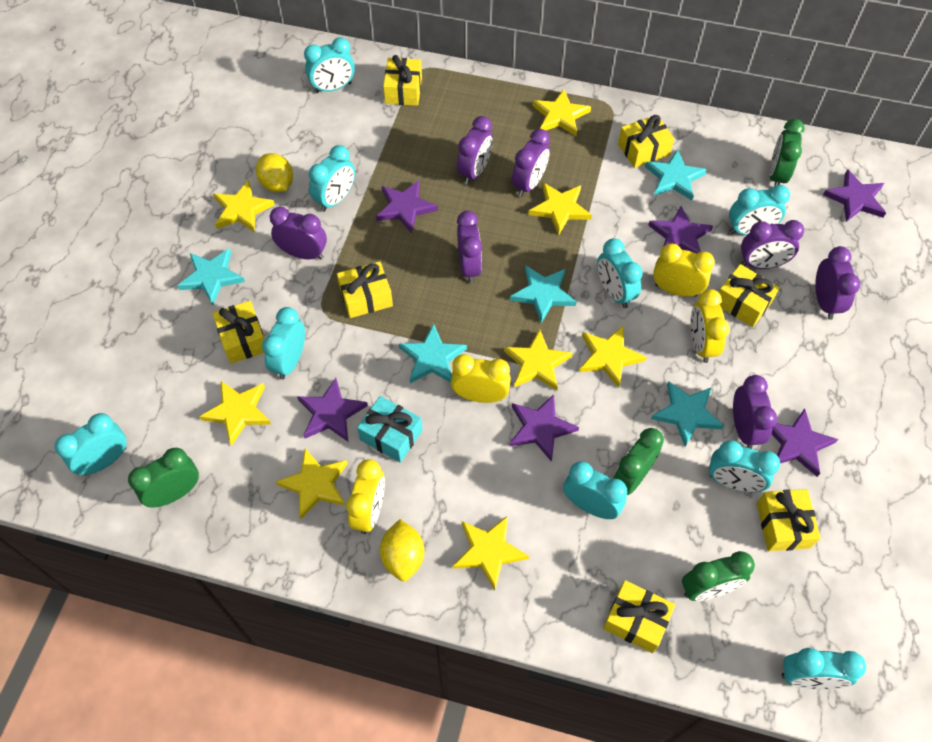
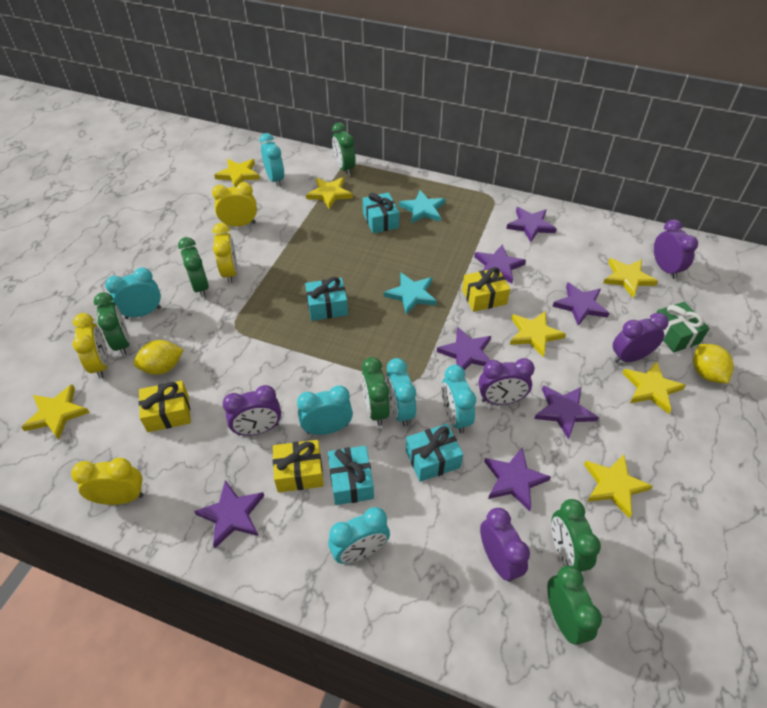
green clock: 4 -> 6
green gift: 0 -> 1
purple clock: 7 -> 5
purple star: 6 -> 7
turquoise clock: 9 -> 6
turquoise gift: 1 -> 4
turquoise star: 5 -> 2
yellow gift: 7 -> 3
yellow star: 8 -> 7

